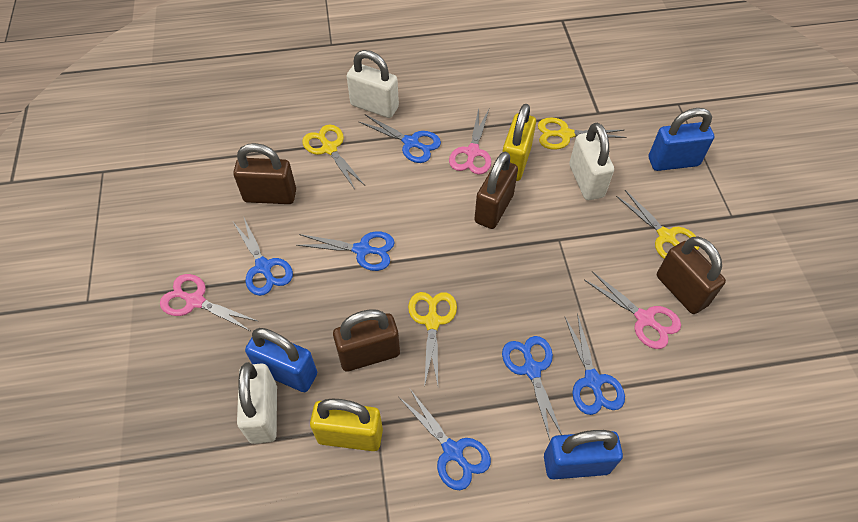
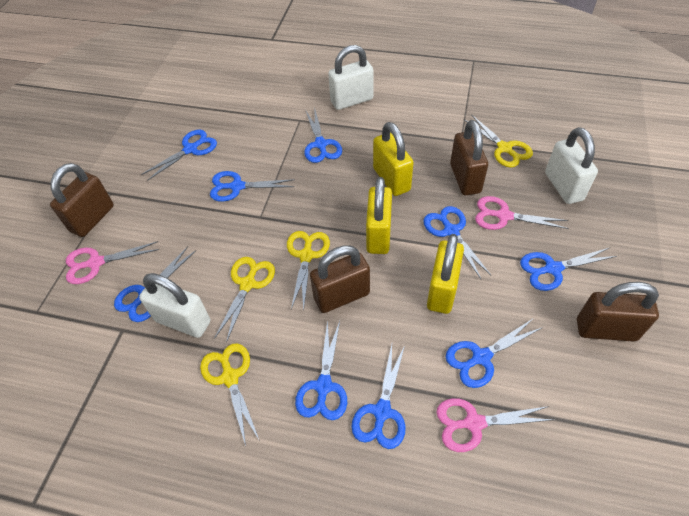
blue padlock: 3 -> 0
blue scissors: 6 -> 9
yellow padlock: 2 -> 3

